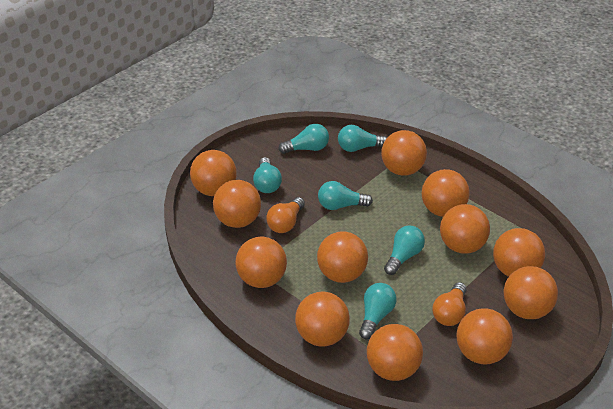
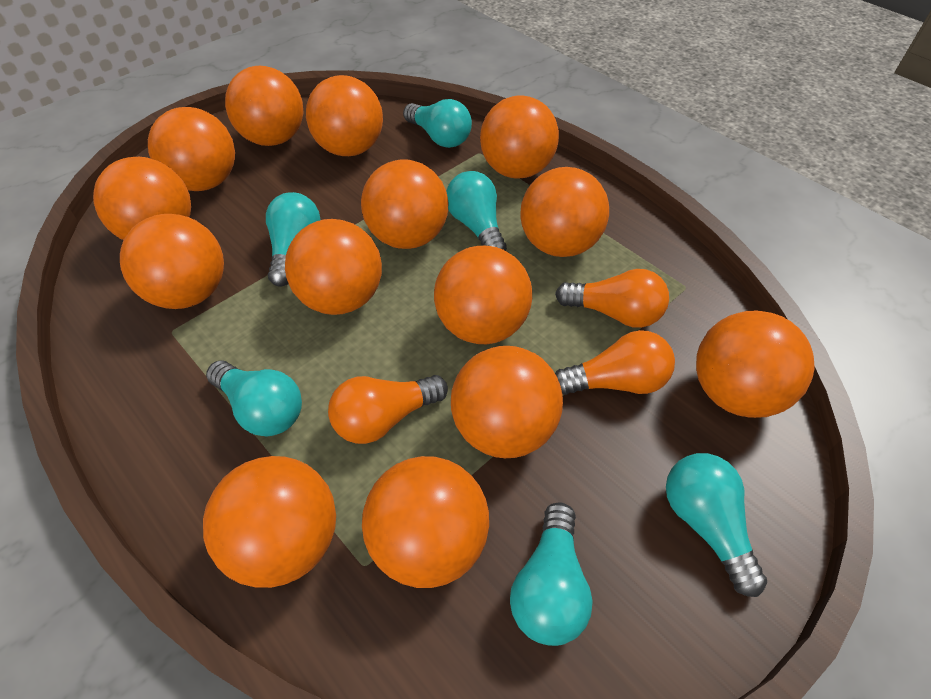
orange ball: 12 -> 14
orange light bulb: 2 -> 3

